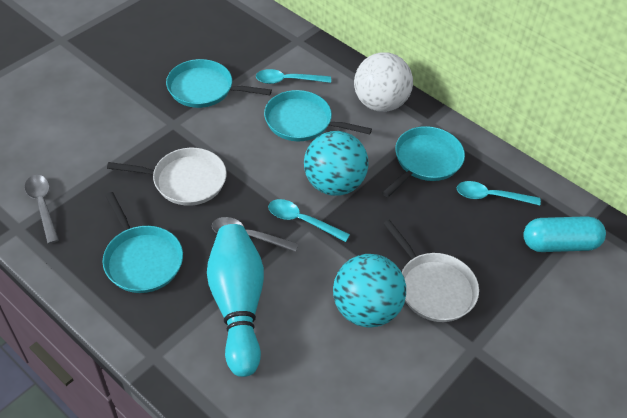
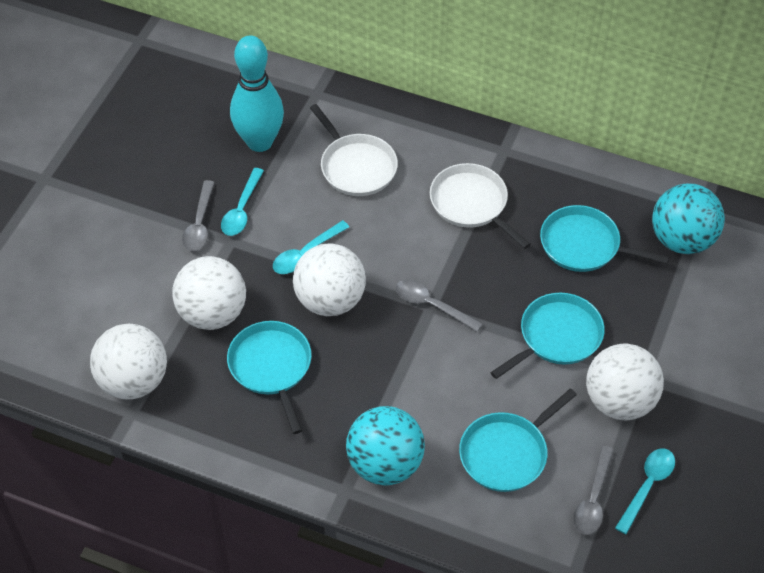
grey spoon: 2 -> 3
turquoise capsule: 1 -> 0
white ball: 1 -> 4

